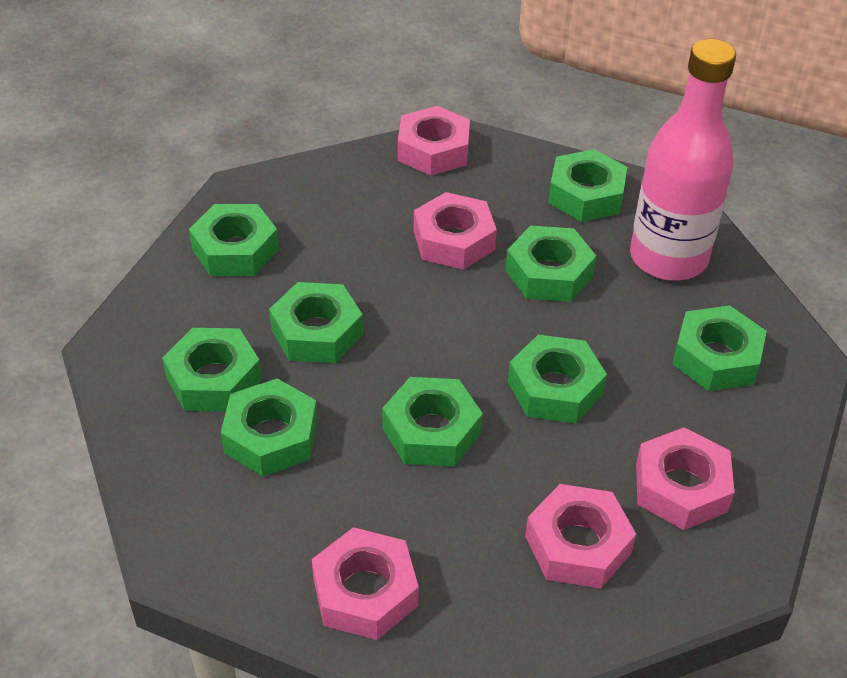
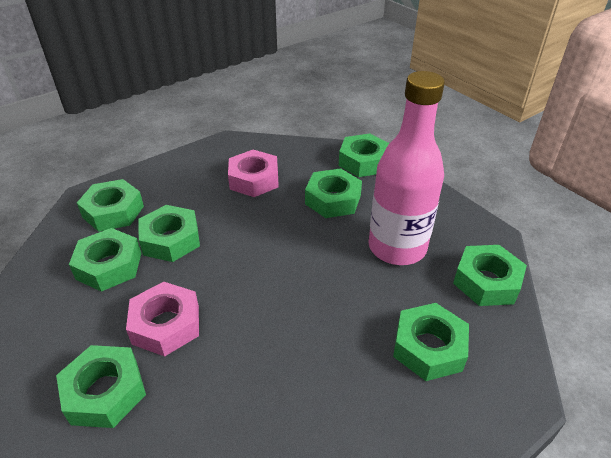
green nut: 9 -> 8
pink nut: 5 -> 2

